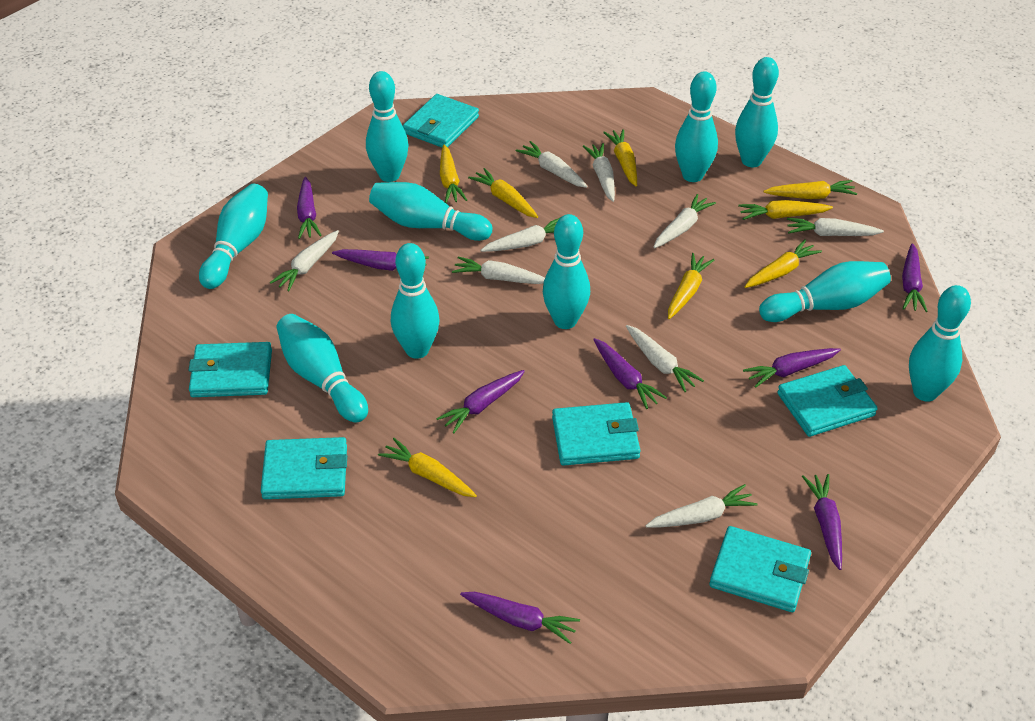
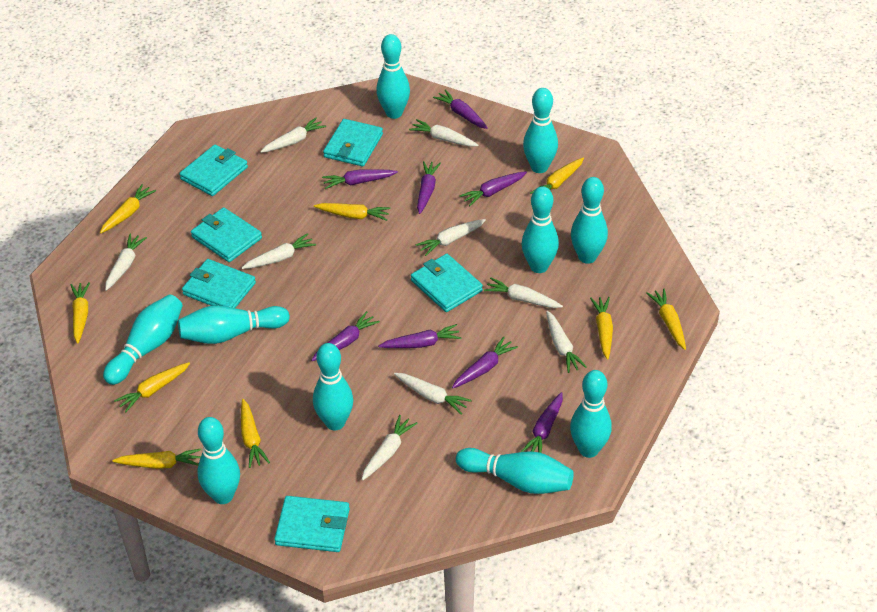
yellow carrot: 8 -> 9

